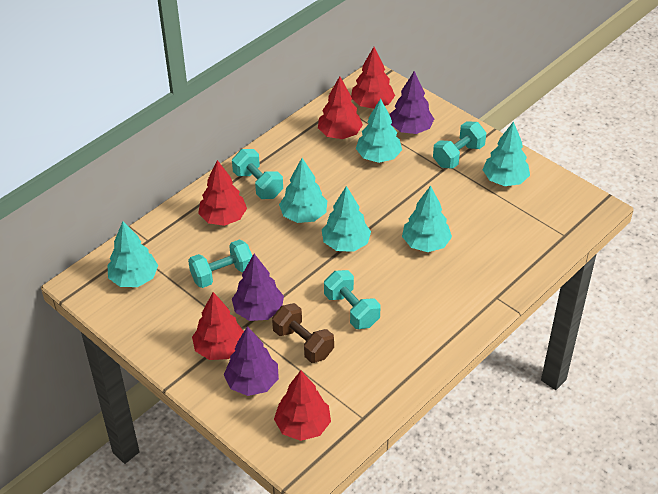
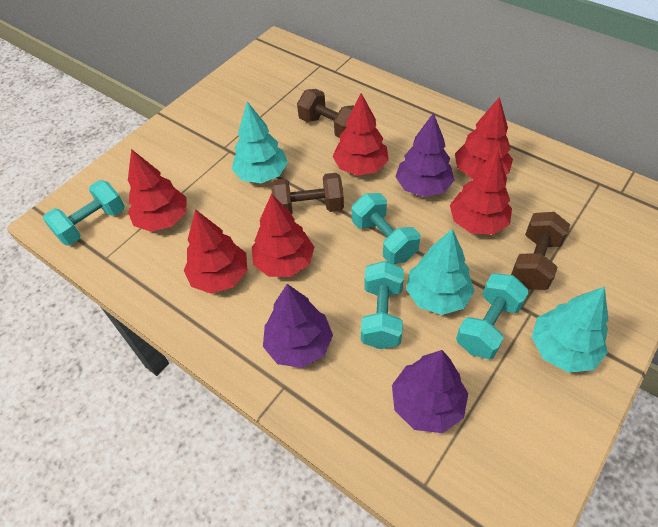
brown dumbbell: 1 -> 3
red tree: 5 -> 6
turquoise tree: 6 -> 3

